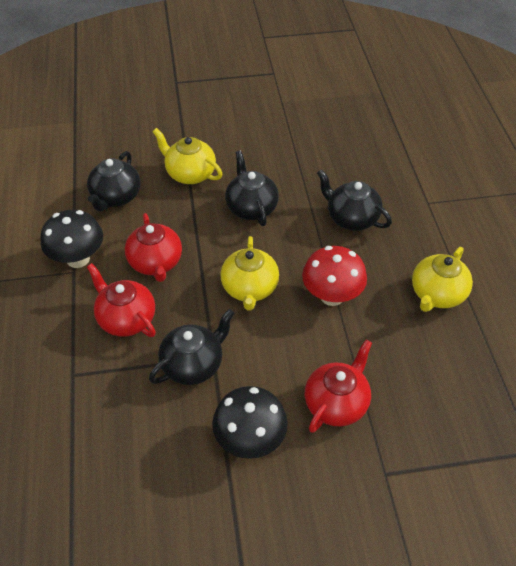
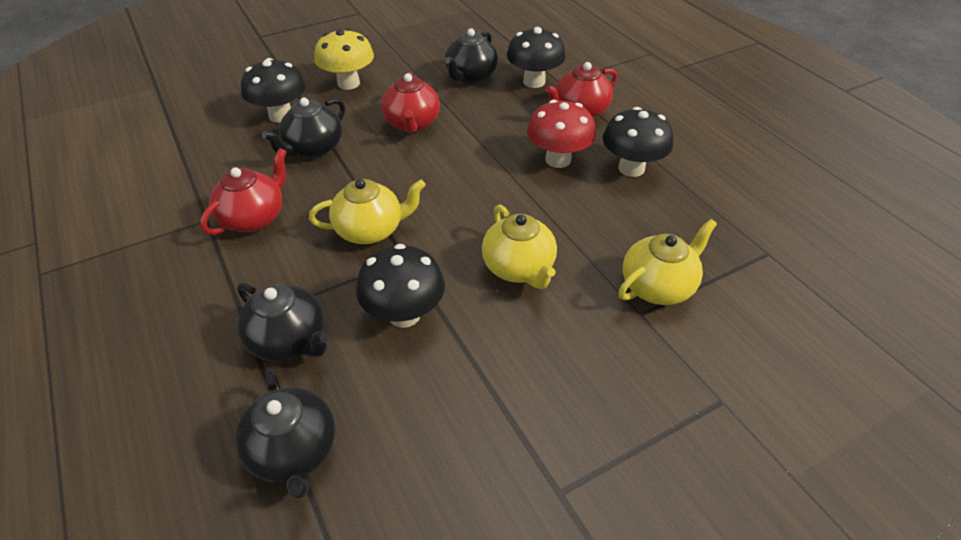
black mushroom: 2 -> 4
yellow mushroom: 0 -> 1

